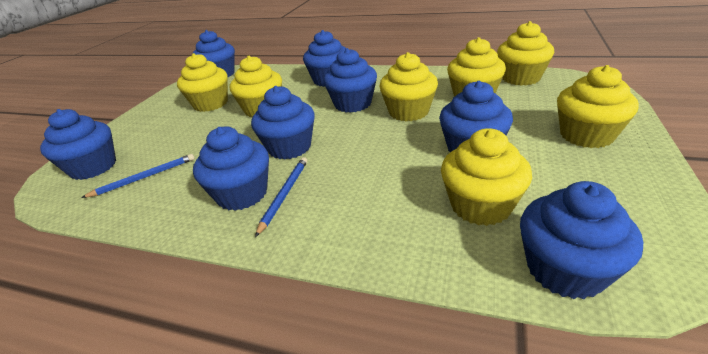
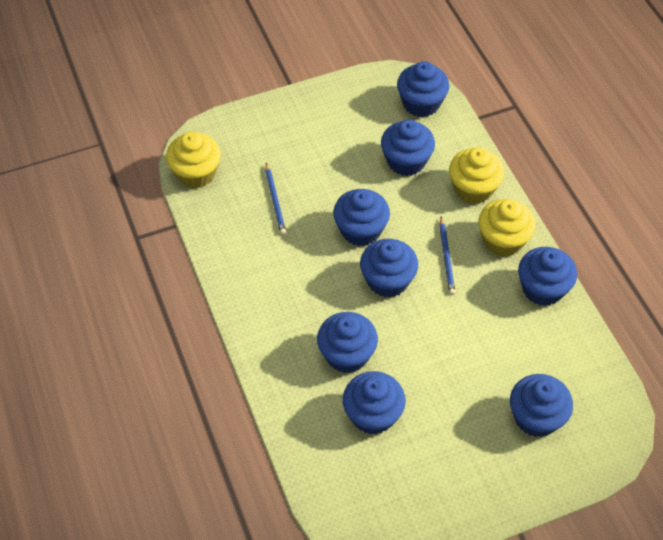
yellow cupcake: 7 -> 3

